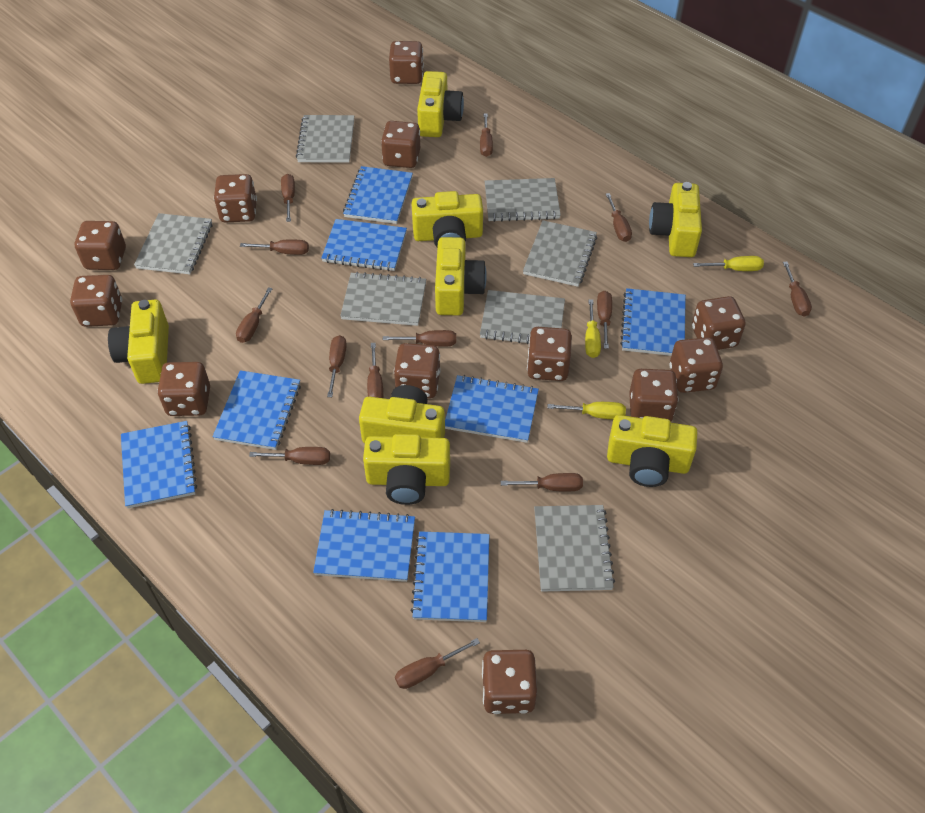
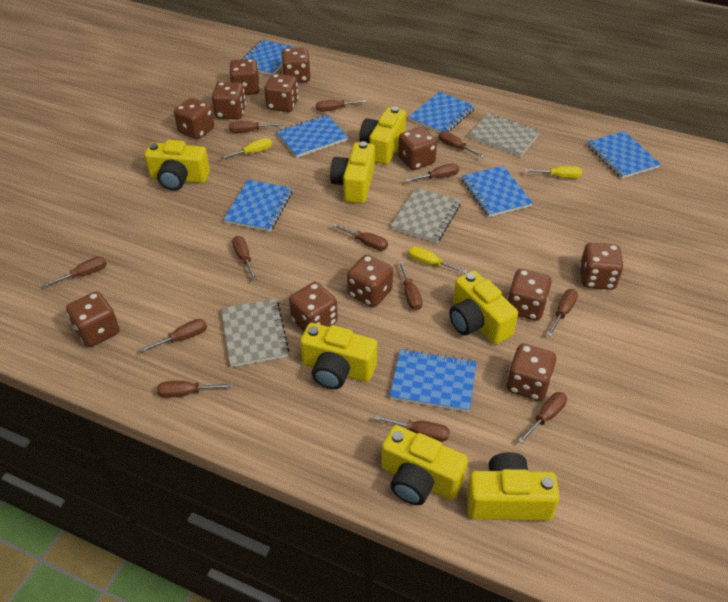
blue notebook: 8 -> 7
grey notebook: 7 -> 3
yellow camera: 8 -> 7

